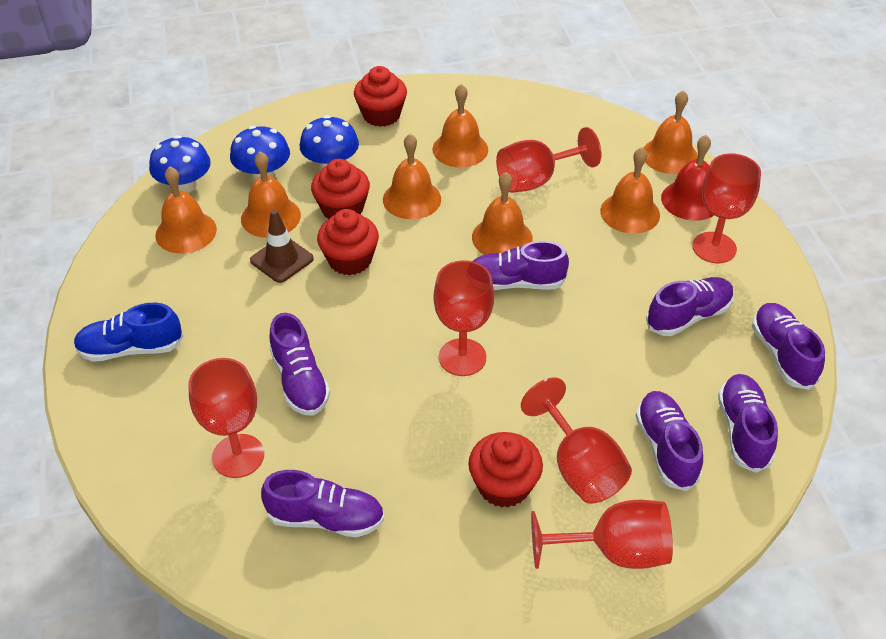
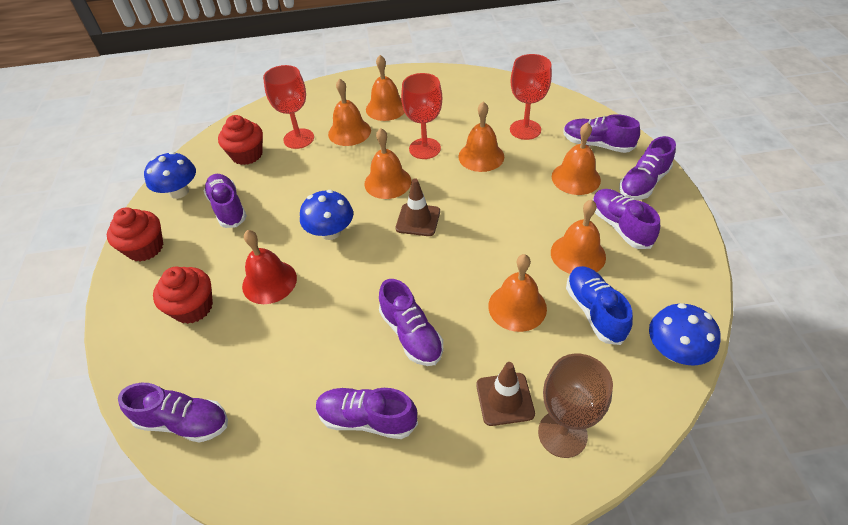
brown goblet: 0 -> 1
brown traffic cone: 1 -> 2
red cupcake: 4 -> 3
red goblet: 6 -> 3

